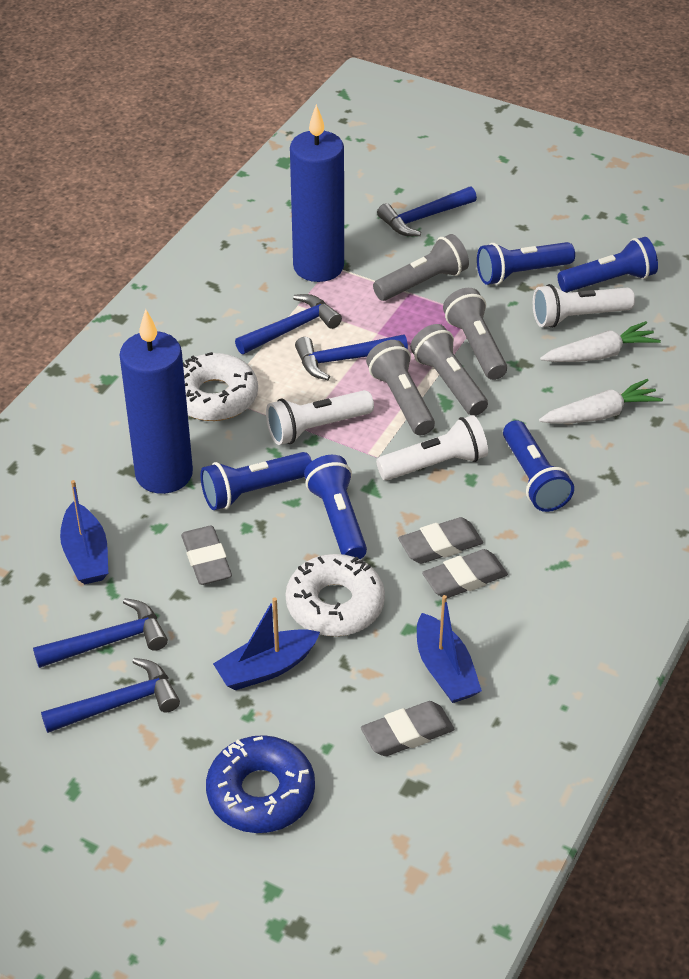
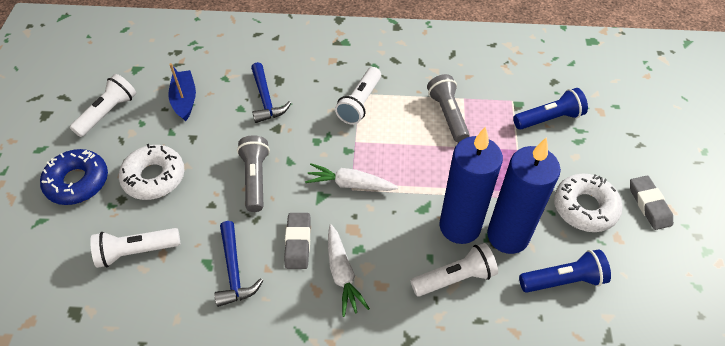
blue boat: 3 -> 1
blue flashlight: 5 -> 2
blue hammer: 5 -> 2
grey eraser: 4 -> 2
grey flashlight: 4 -> 2
white flashlight: 3 -> 4

